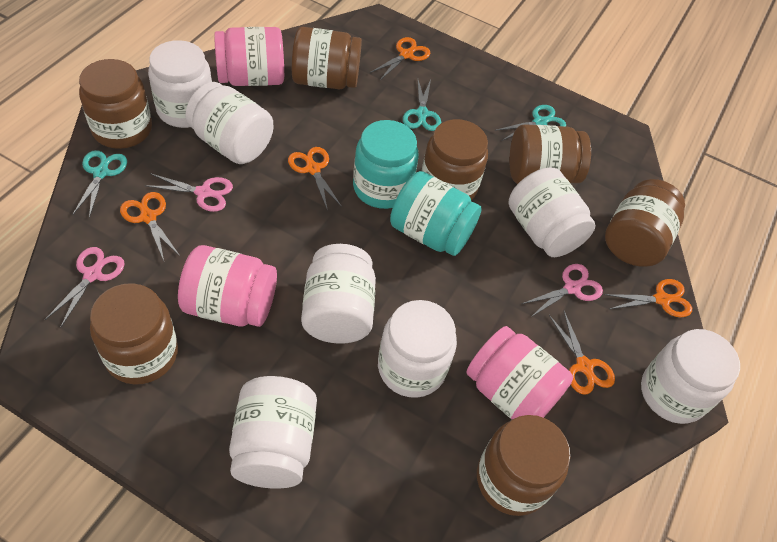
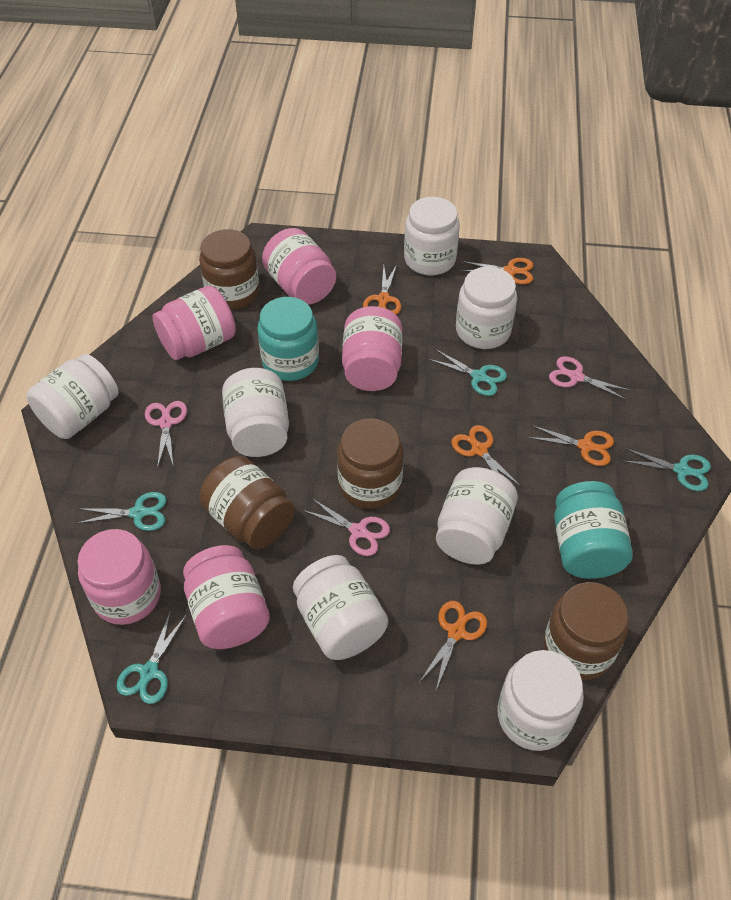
brown jar: 7 -> 4
pink jar: 3 -> 5
turquoise scissors: 3 -> 4

